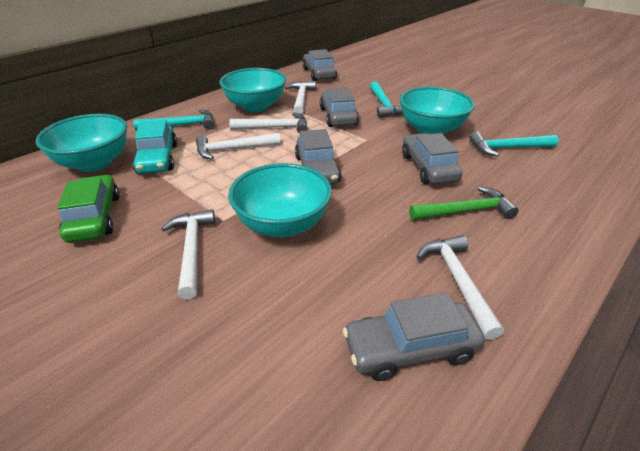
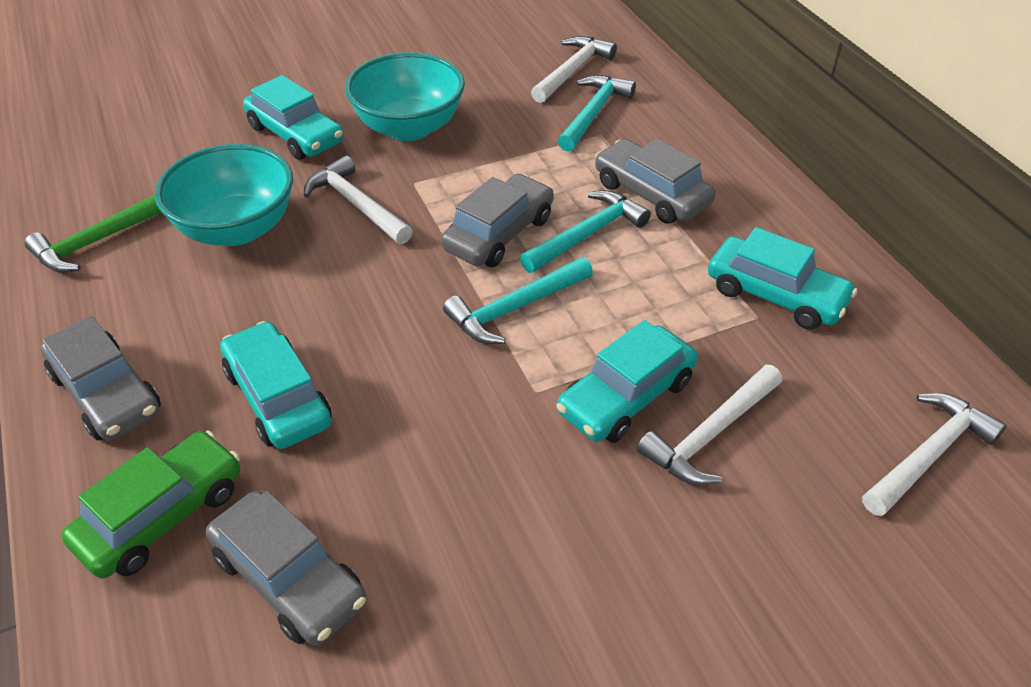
grey car: 5 -> 4
turquoise bowl: 4 -> 2
turquoise car: 1 -> 4
white hammer: 5 -> 4

